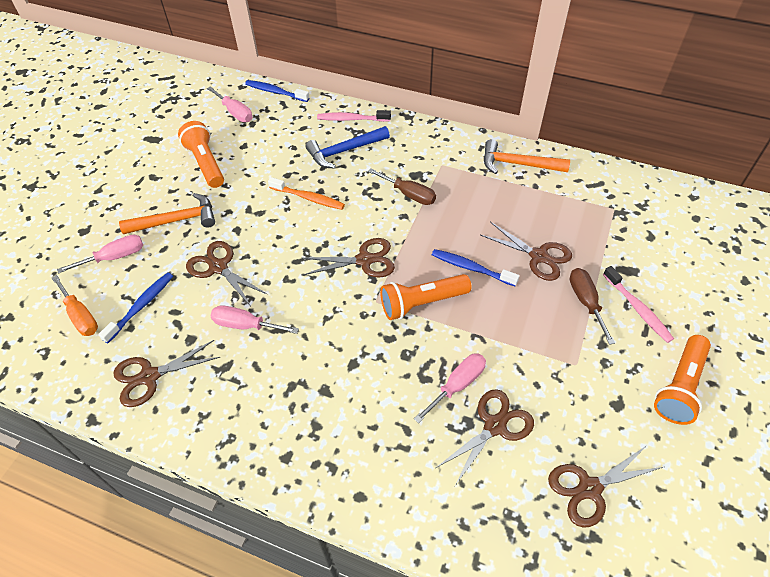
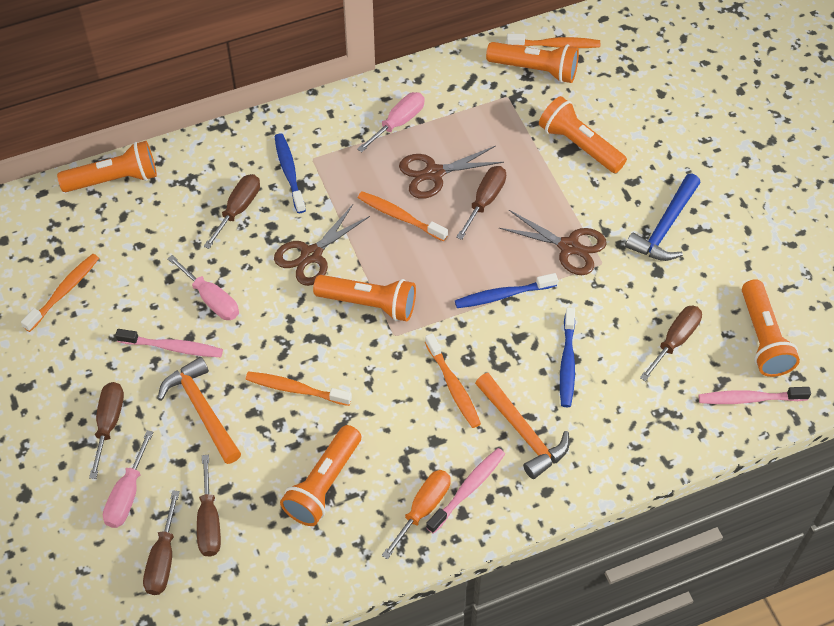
brown scissors: 6 -> 3
brown screwdriver: 2 -> 6
orange flashlight: 3 -> 6
orange toothbrush: 1 -> 5
pink screwdriver: 4 -> 3
pink toothbrush: 2 -> 3

